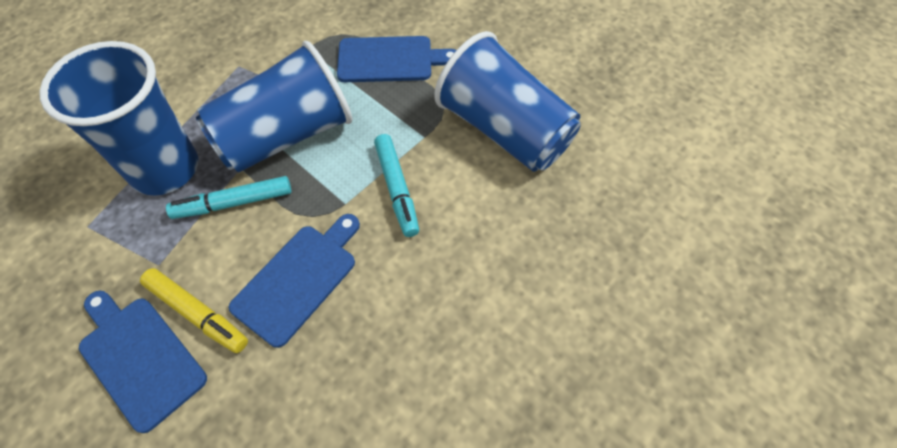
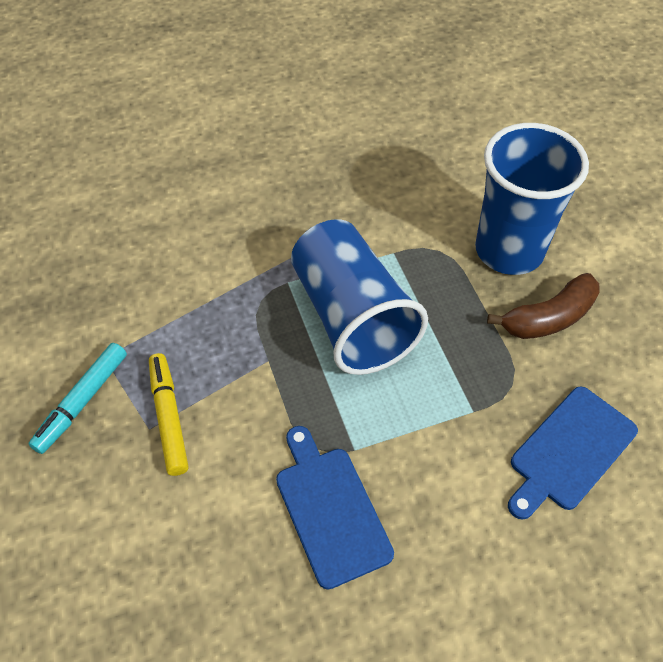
blue cup: 3 -> 2
blue cutting board: 3 -> 2
brown banana: 0 -> 1
turquoise marker: 2 -> 1

